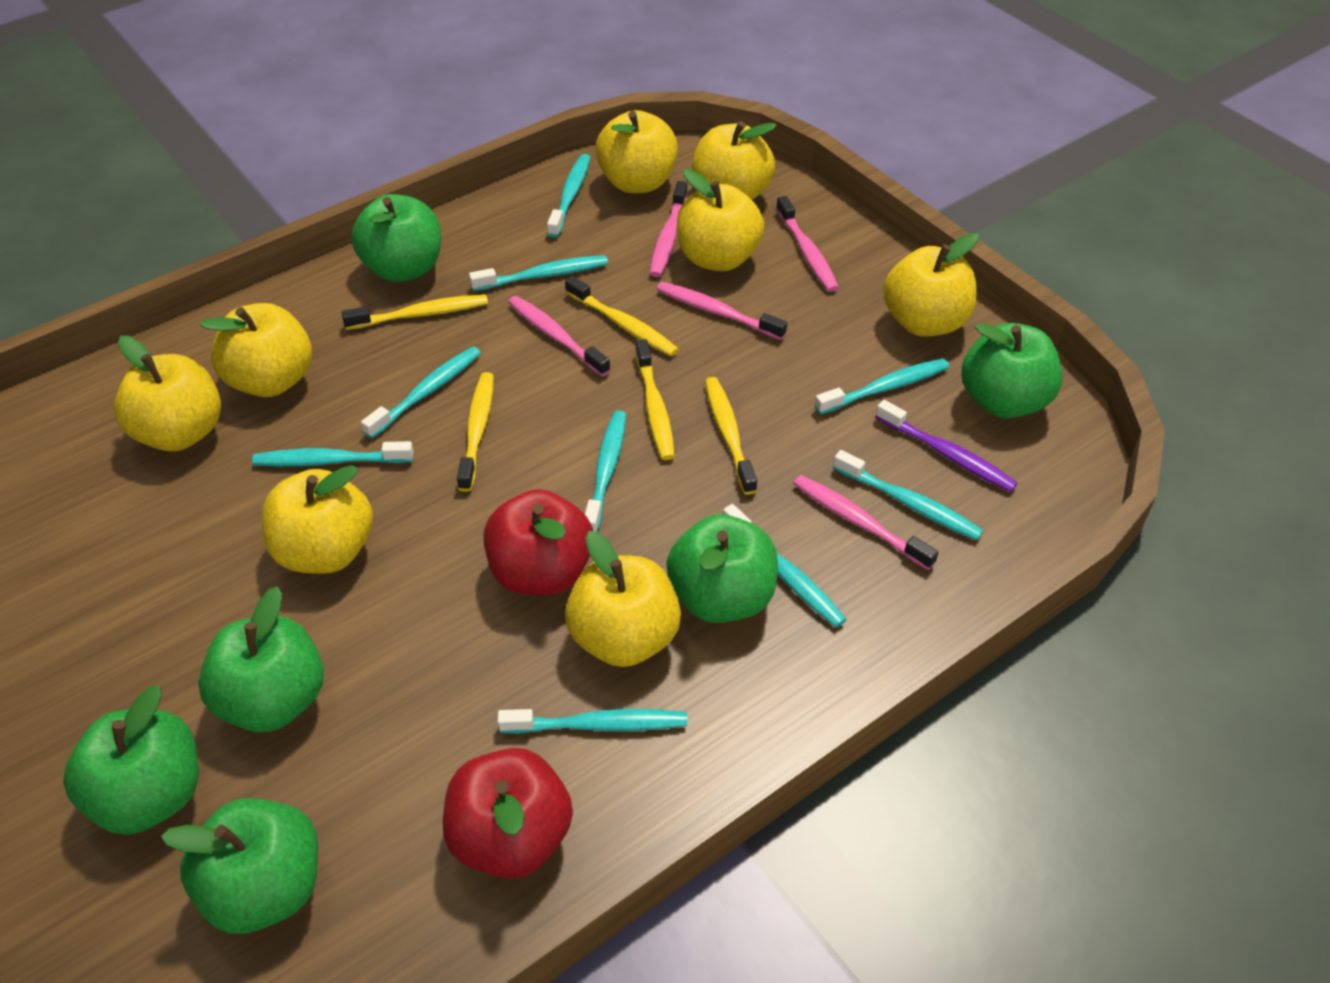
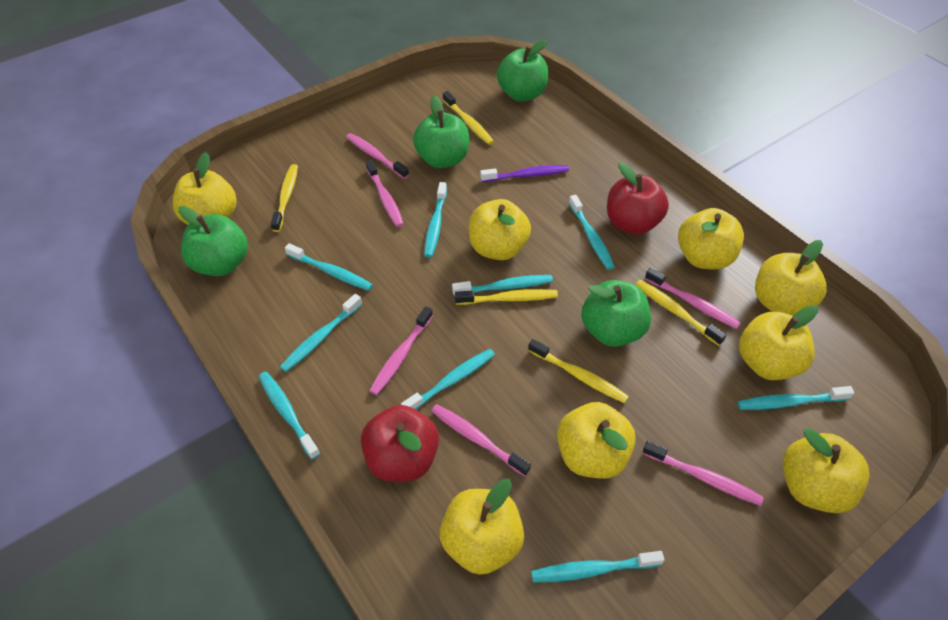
green apple: 6 -> 4
pink toothbrush: 5 -> 6

